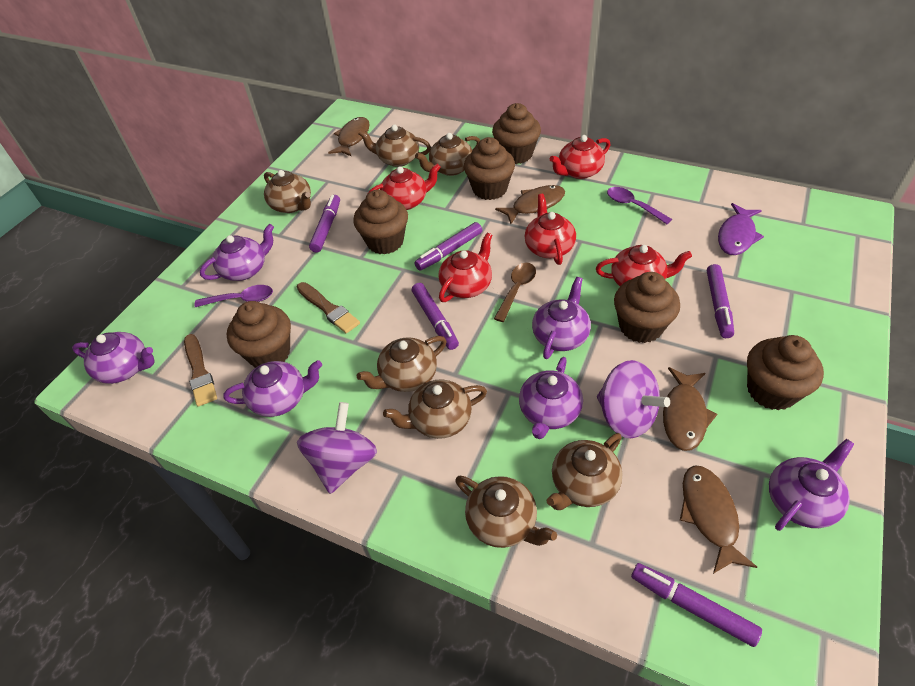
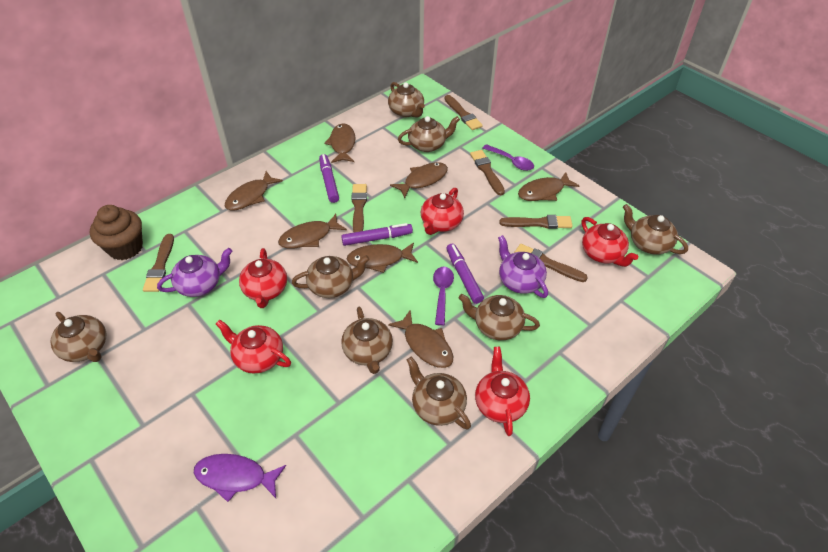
brown brush: 2 -> 6
brown cupcake: 6 -> 1
brown fish: 4 -> 7
brown spoon: 1 -> 0
brown teapot: 7 -> 8
purple marker: 5 -> 3
purple spinning top: 2 -> 0
purple teapot: 6 -> 2

